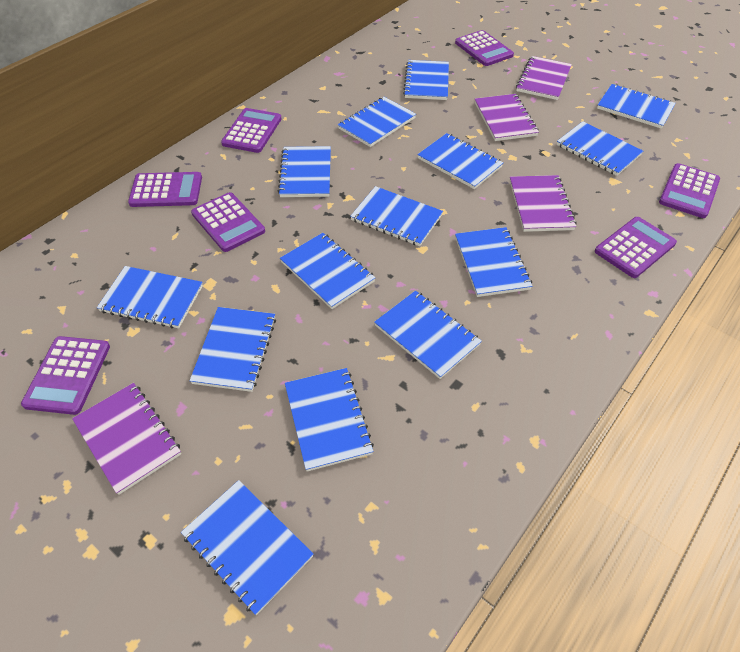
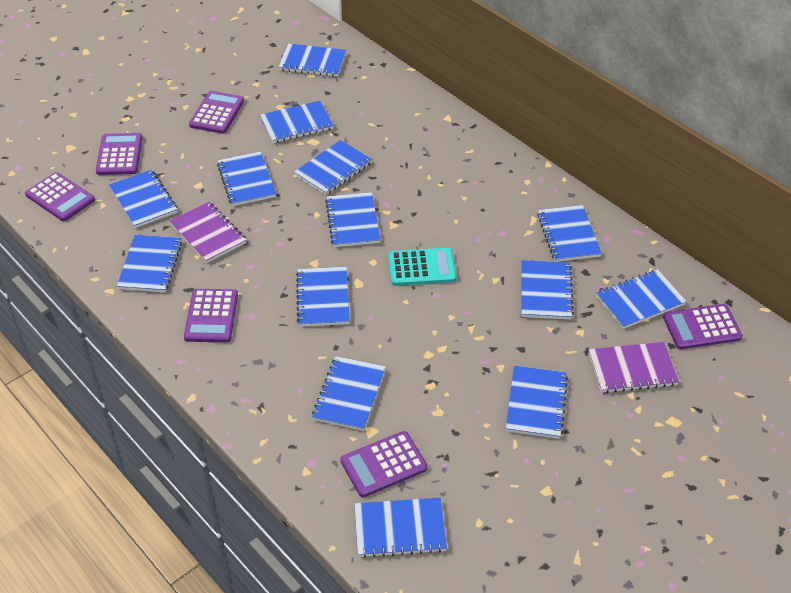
purple calculator: 7 -> 6
purple notebook: 4 -> 2
turquoise calculator: 0 -> 1

